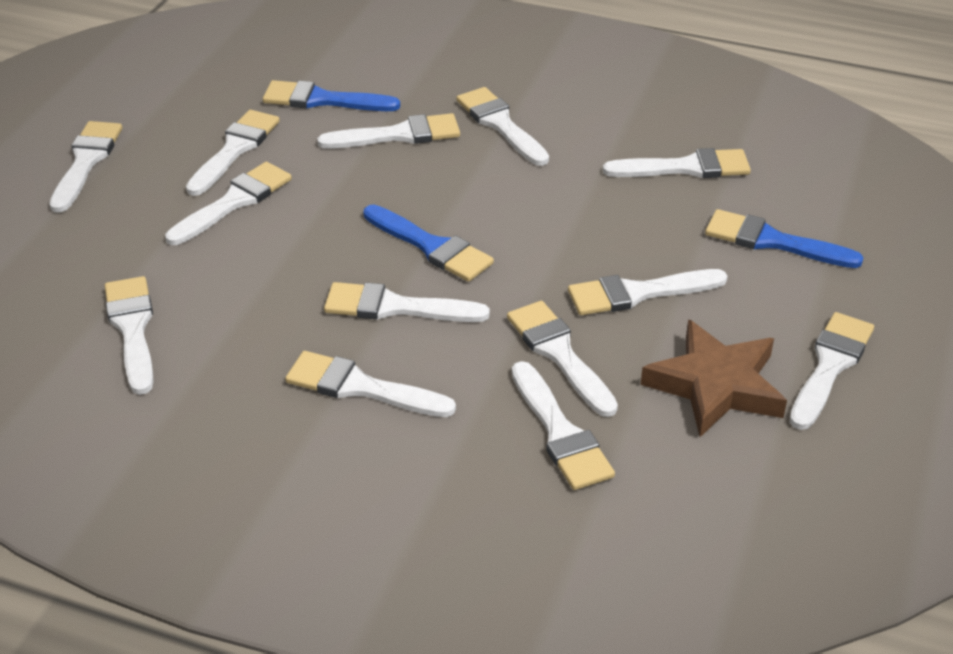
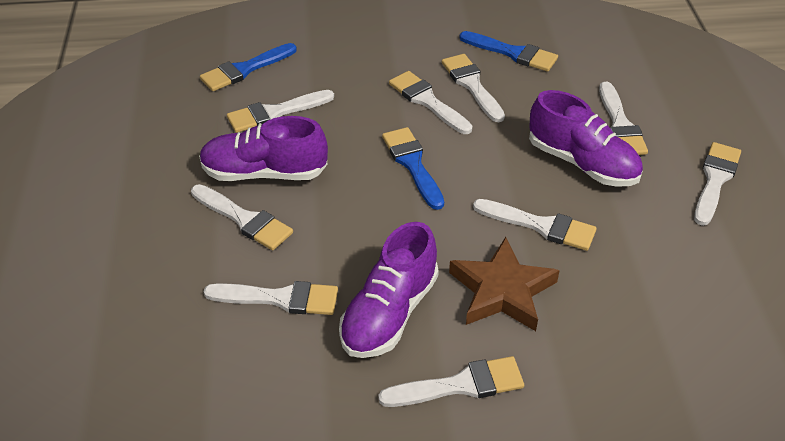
purple shoe: 0 -> 3
white brush: 13 -> 9

